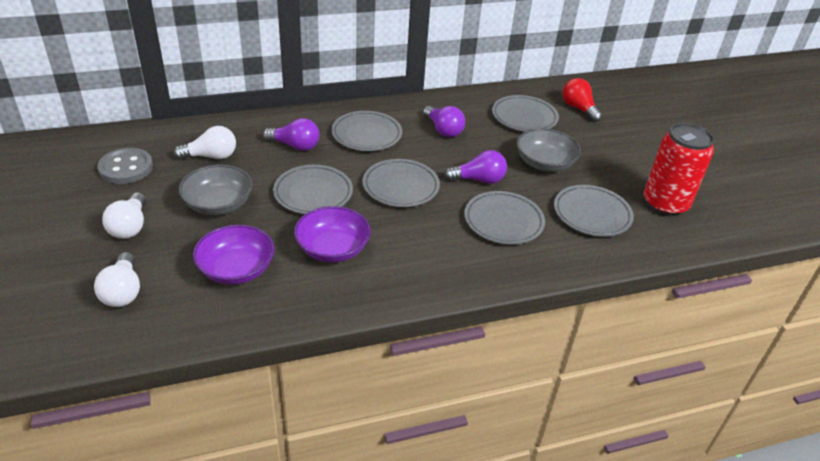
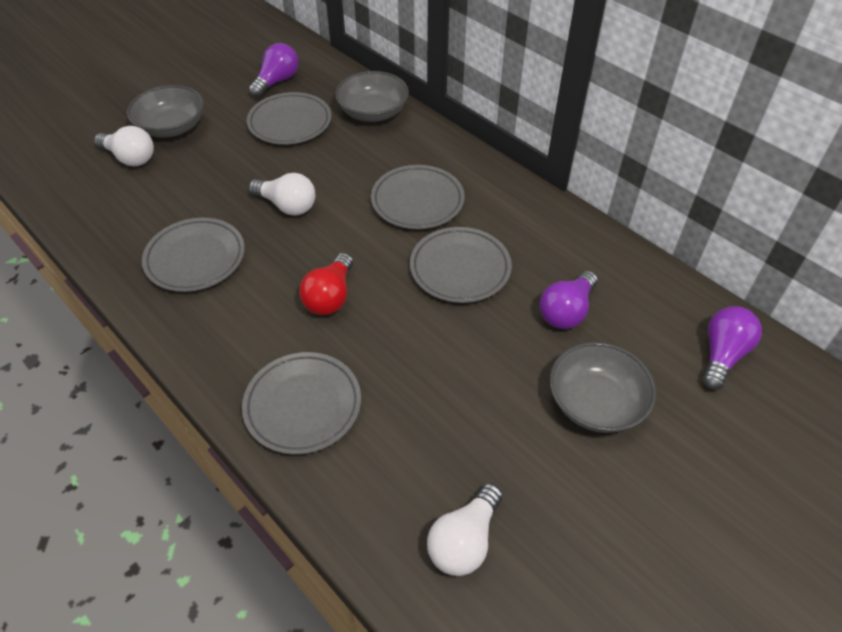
grey bowl: 2 -> 3
grey button: 1 -> 0
grey plate: 6 -> 5
purple bowl: 2 -> 0
red can: 1 -> 0

